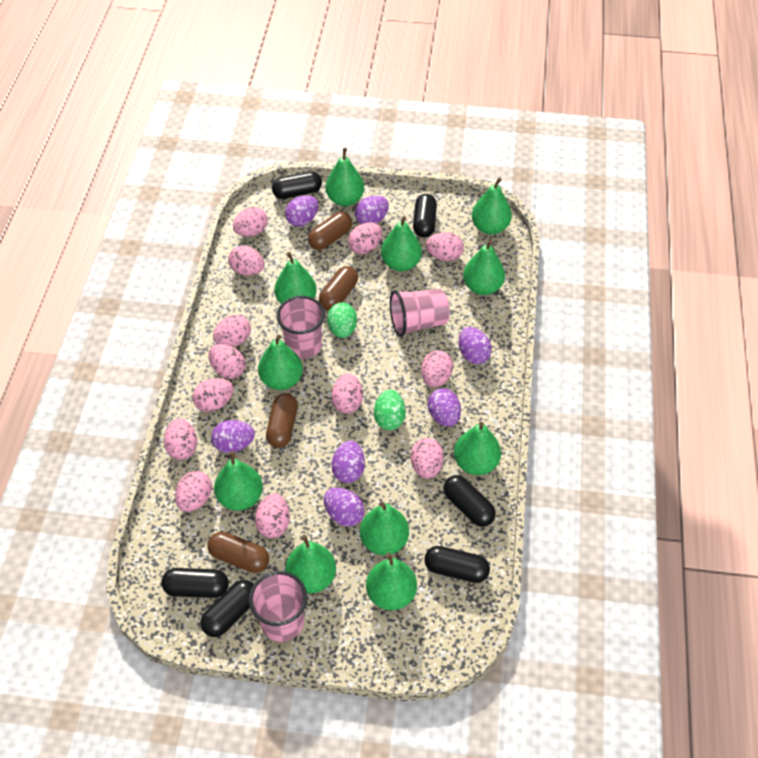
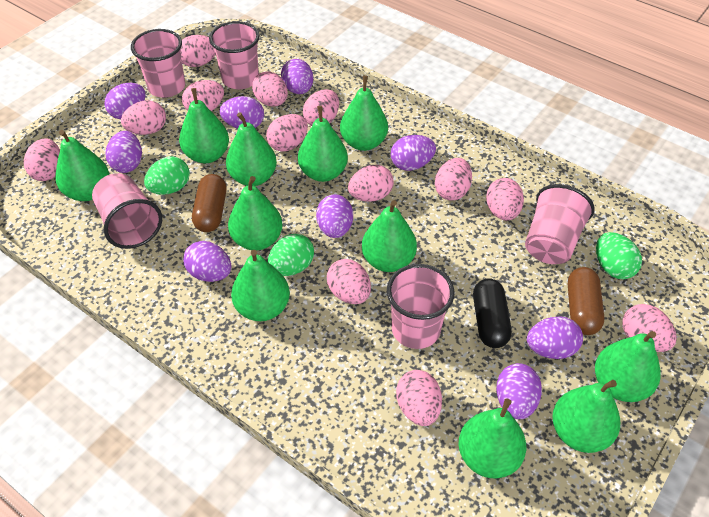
black capsule: 6 -> 1
brown capsule: 4 -> 2
green egg: 2 -> 3
pink cup: 3 -> 5
purple egg: 7 -> 9

